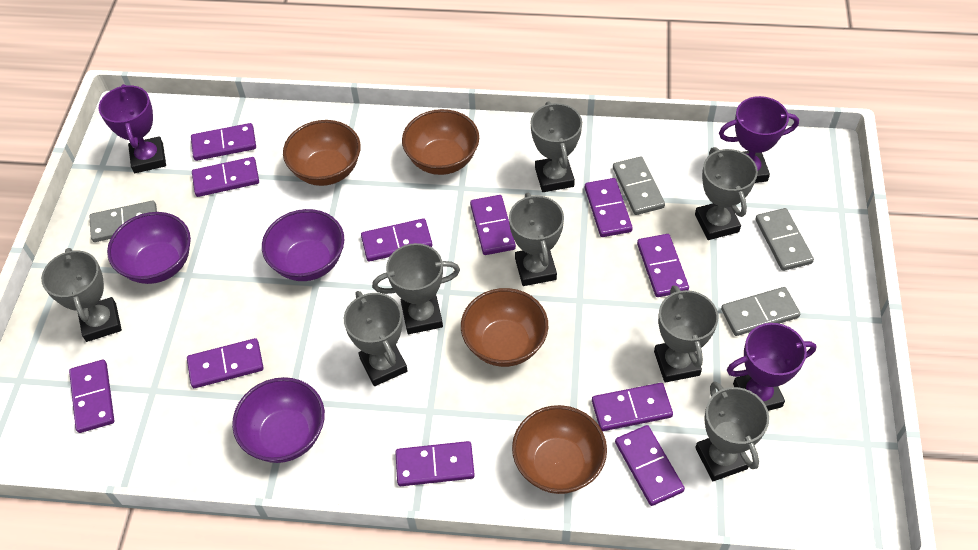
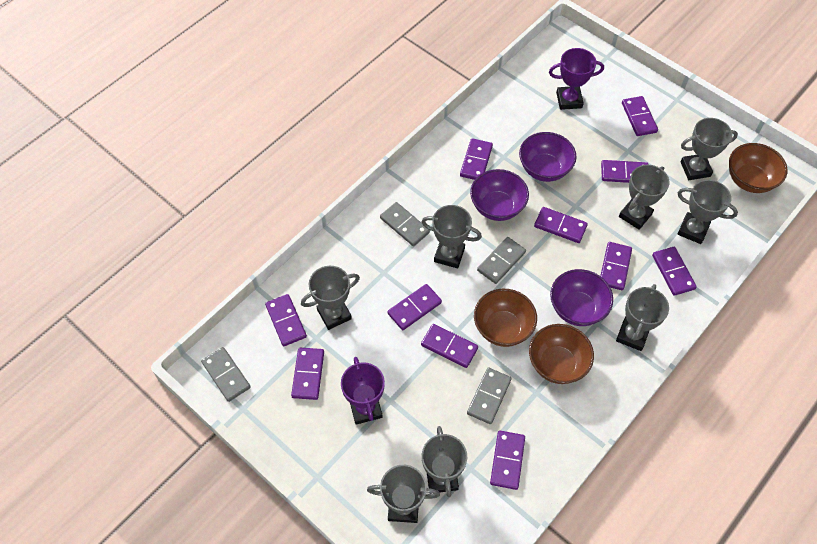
brown bowl: 4 -> 3
purple trophy: 3 -> 2

